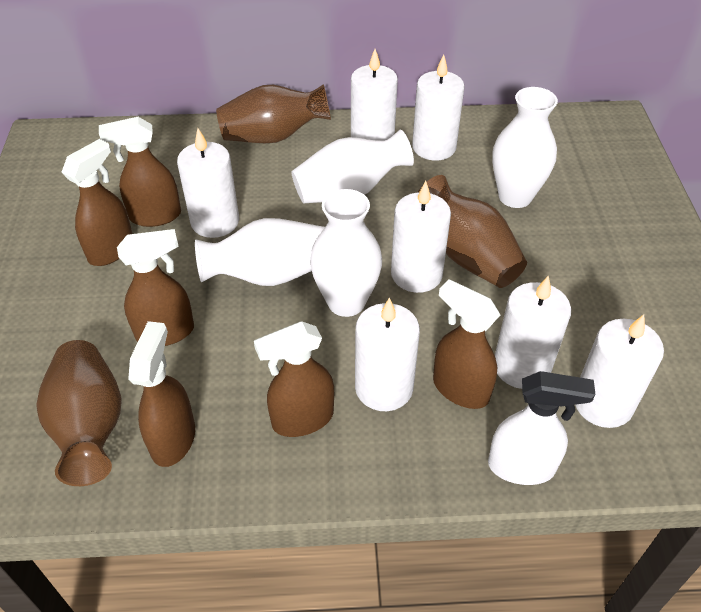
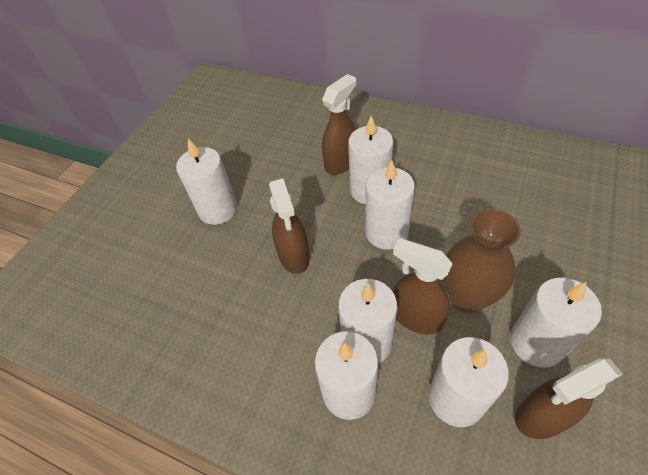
brown spray bottle: 6 -> 4
brown vase: 3 -> 1
white spray bottle: 1 -> 0
white vase: 4 -> 0

